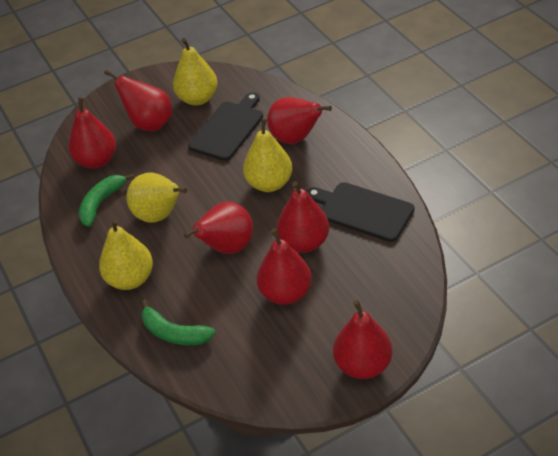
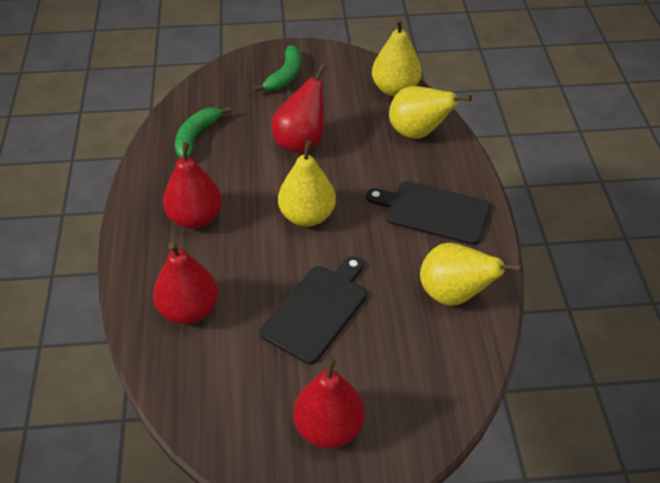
red pear: 7 -> 4

